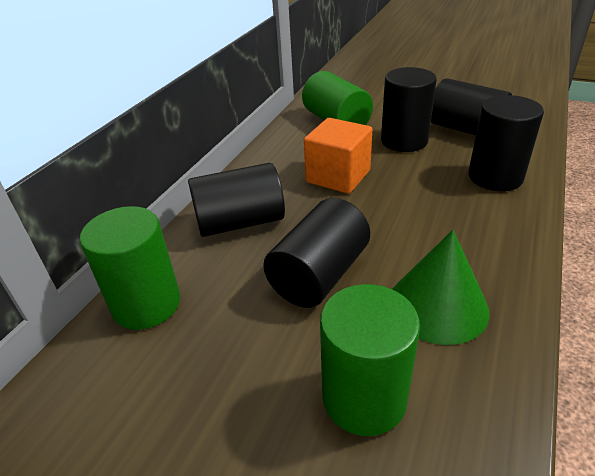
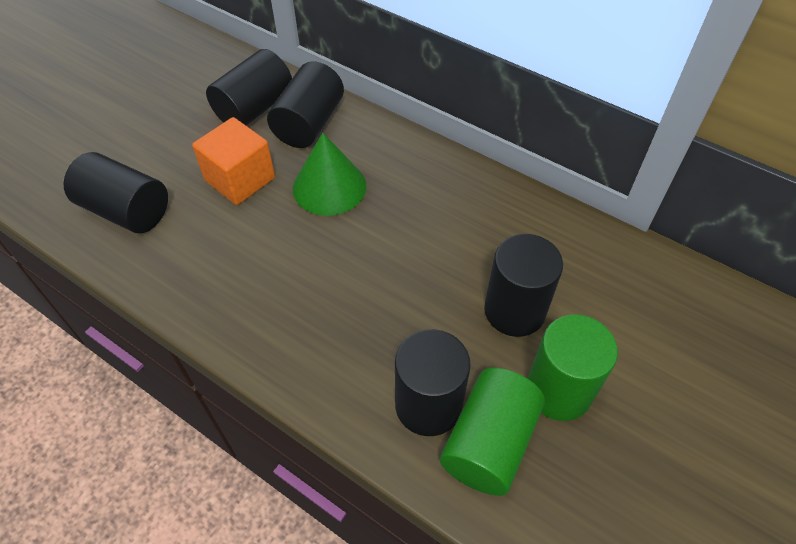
green cylinder: 3 -> 2

